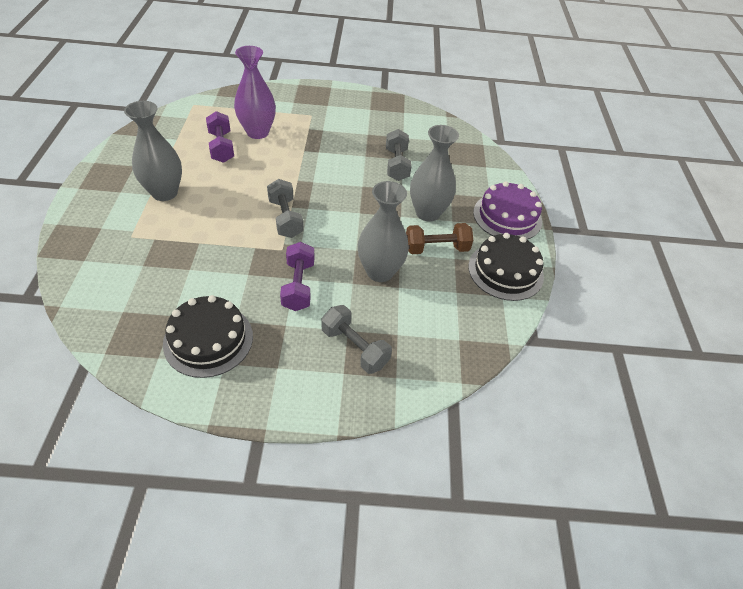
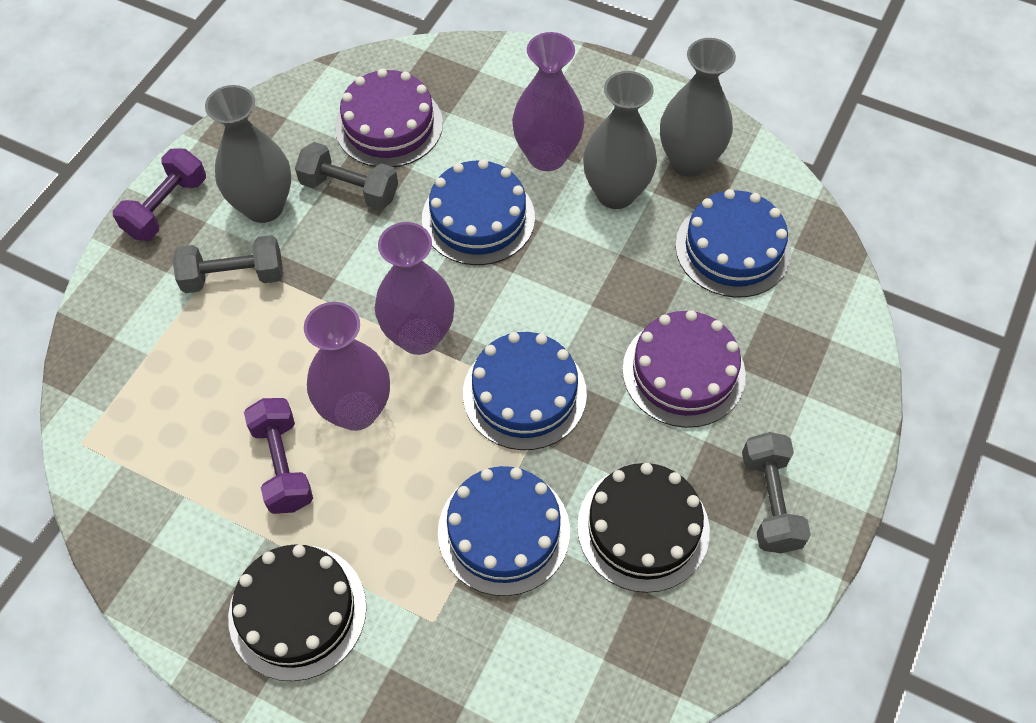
blue cake: 0 -> 4
brown dumbbell: 1 -> 0
purple cake: 1 -> 2
purple vase: 1 -> 3

